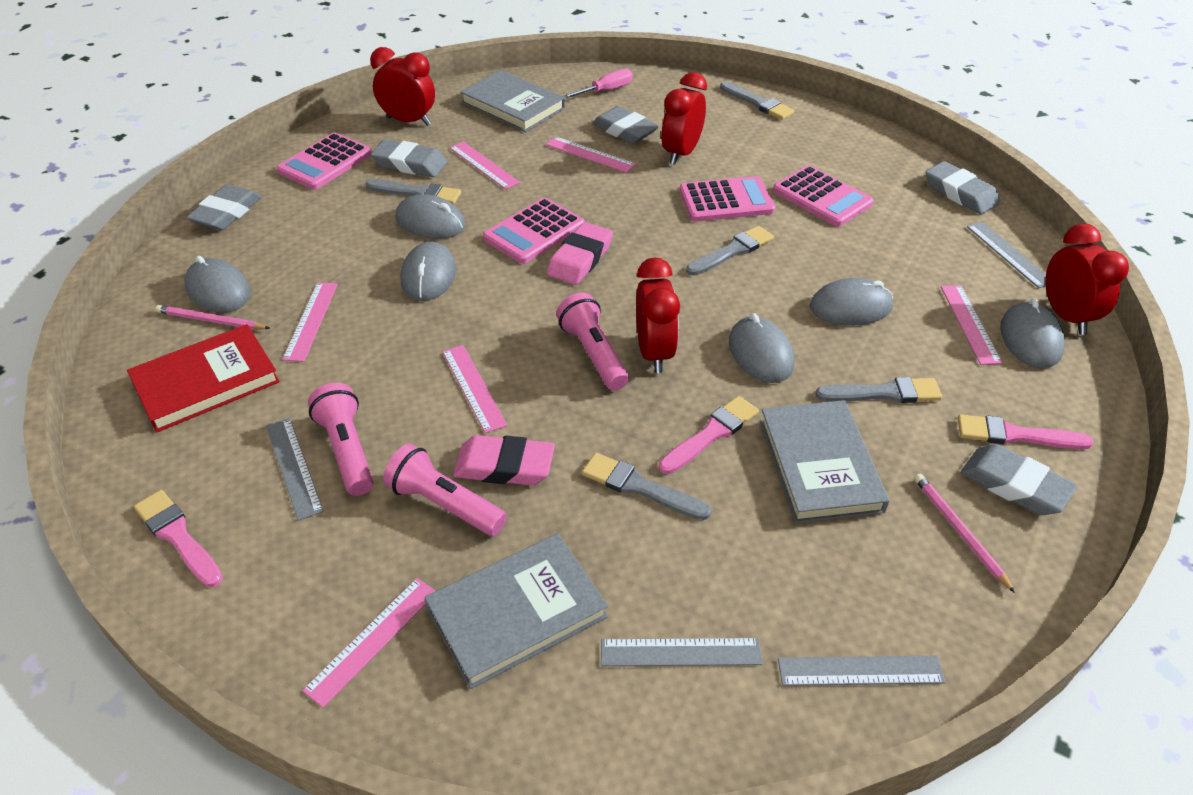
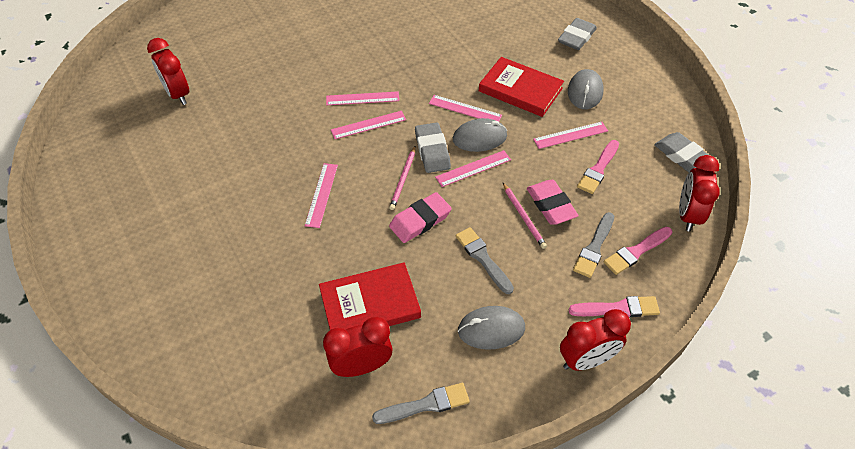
grey book: 3 -> 0
grey brush: 5 -> 3
grey eraser: 5 -> 3
grey mouse: 6 -> 3
grey ruler: 4 -> 0
pink calculator: 4 -> 0
pink flashlight: 3 -> 0
pink screwdriver: 1 -> 0
red book: 1 -> 2

